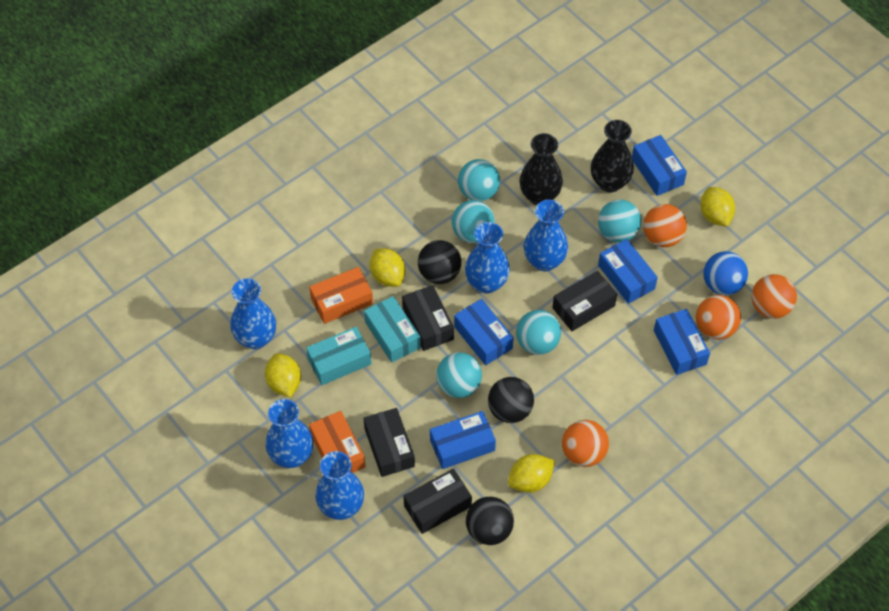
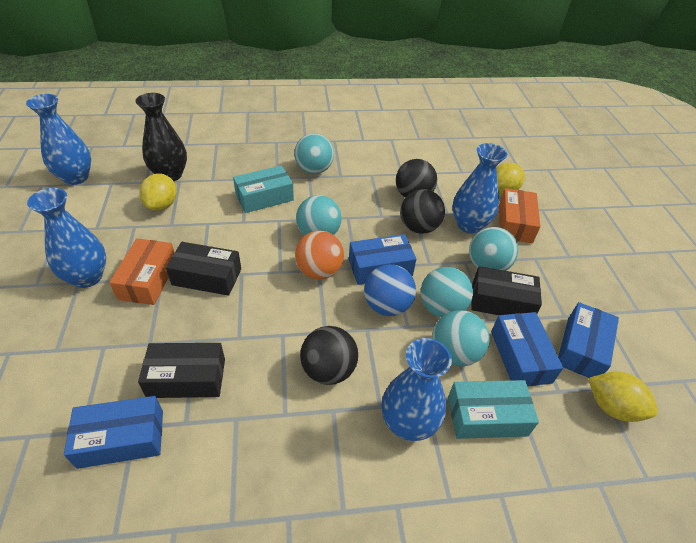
black box: 4 -> 3
black vase: 2 -> 1
blue box: 5 -> 4
blue vase: 5 -> 4
orange ball: 4 -> 1
yellow lemon: 4 -> 3

